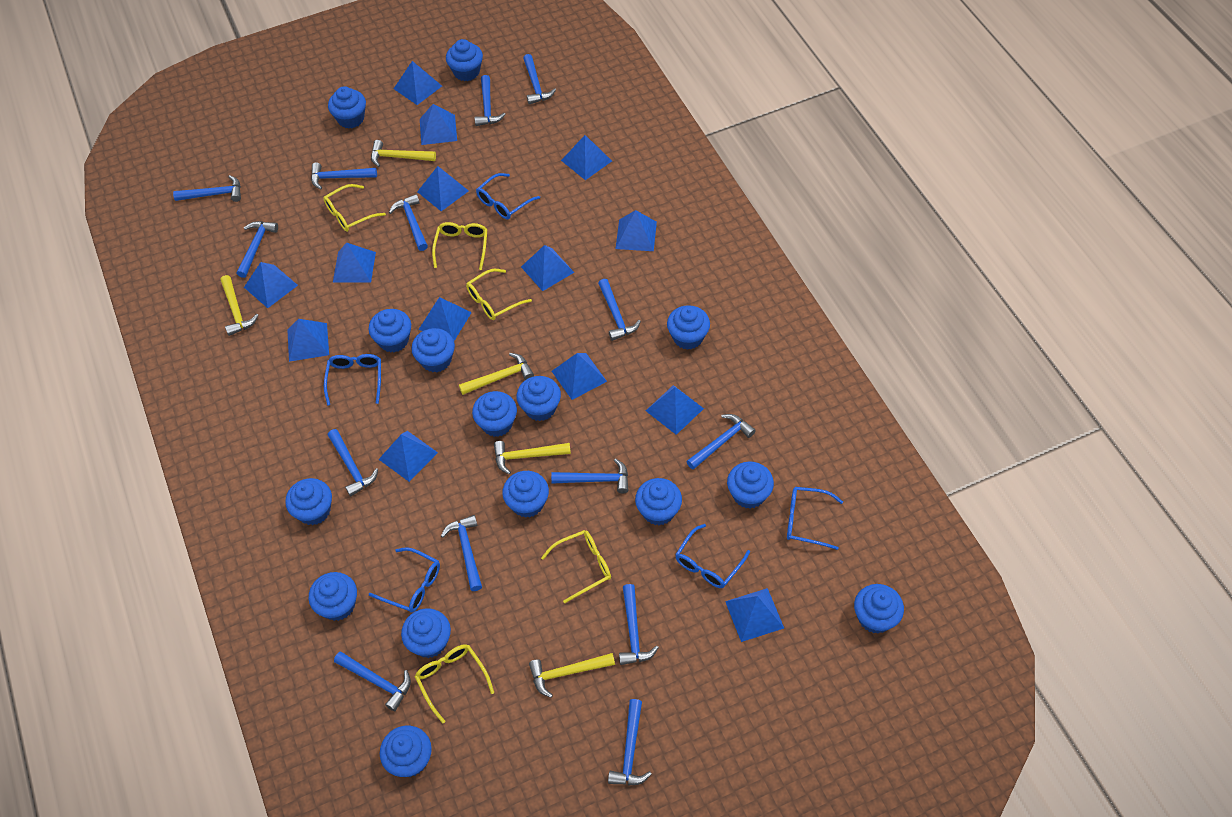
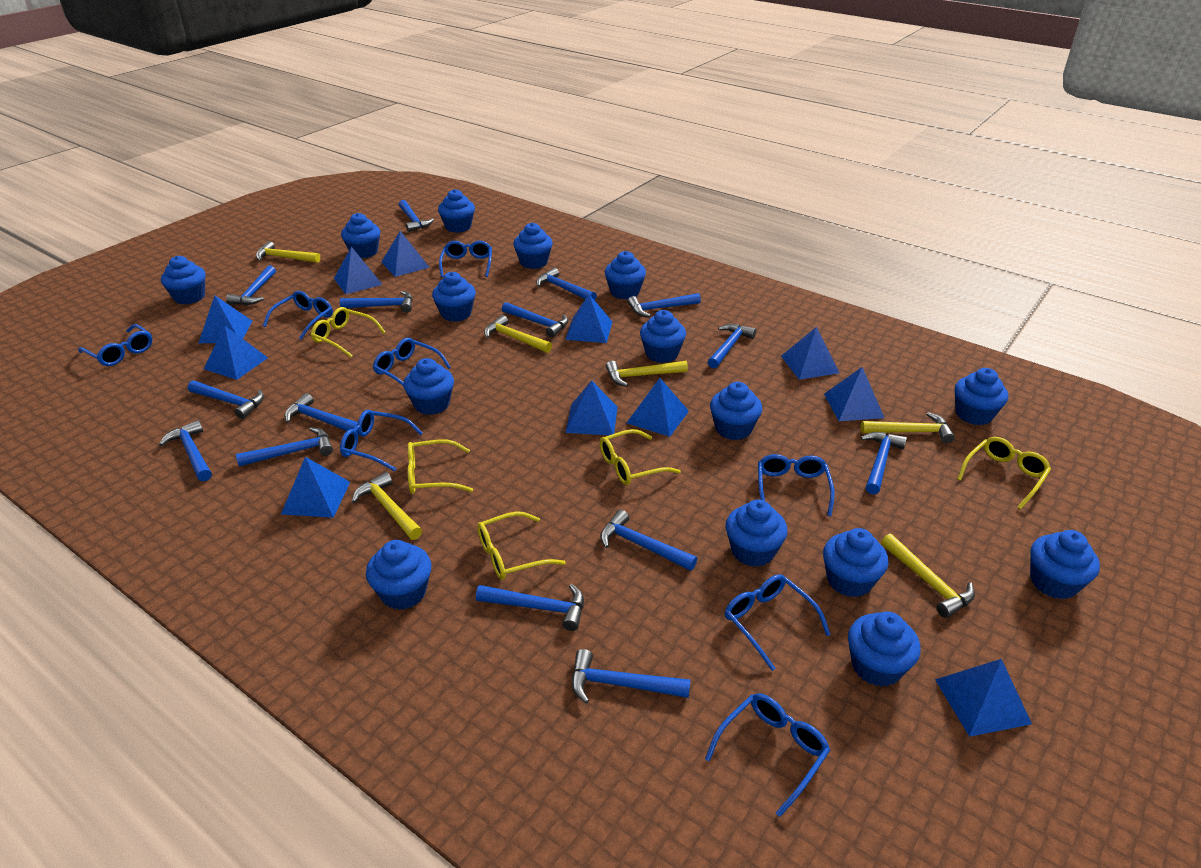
blue glasses: 5 -> 8
blue hammer: 14 -> 15
blue pyramid: 14 -> 11
yellow hammer: 5 -> 6

